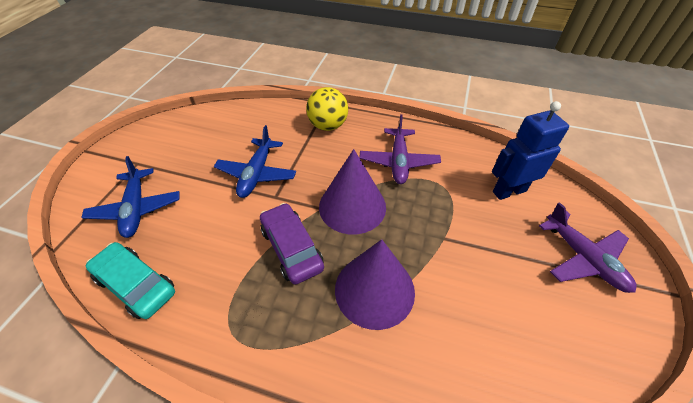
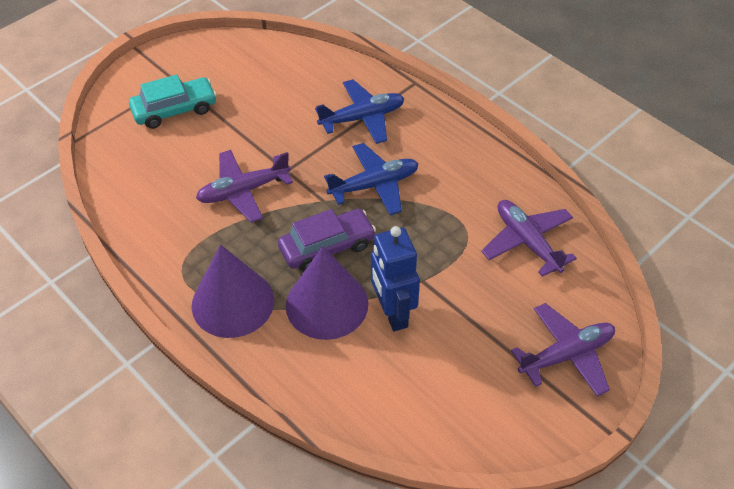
purple plane: 2 -> 3
yellow ball: 1 -> 0

